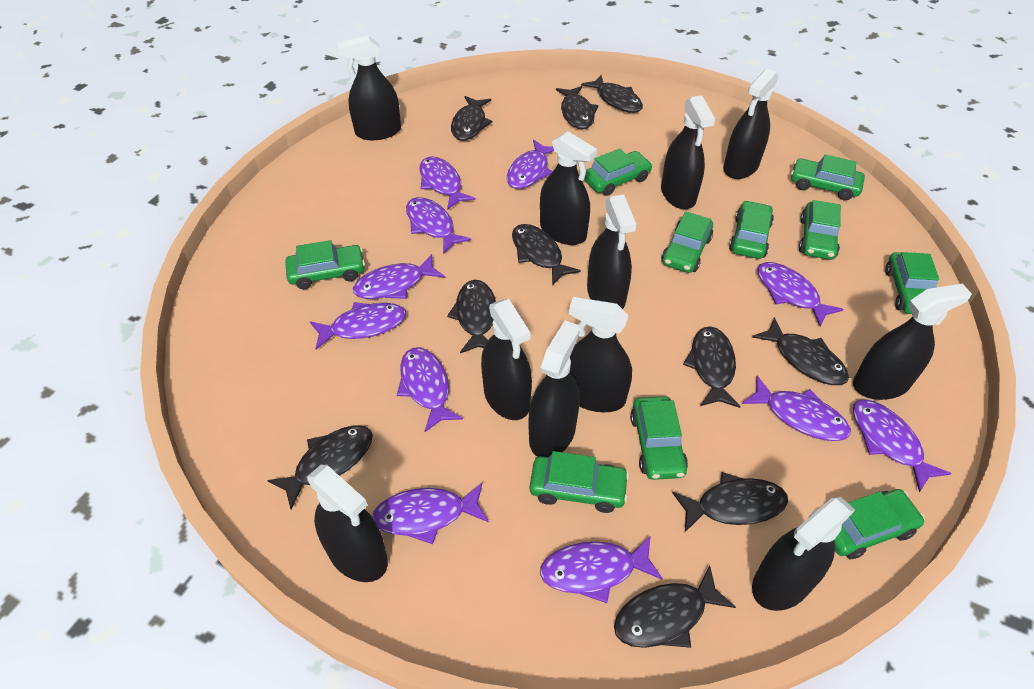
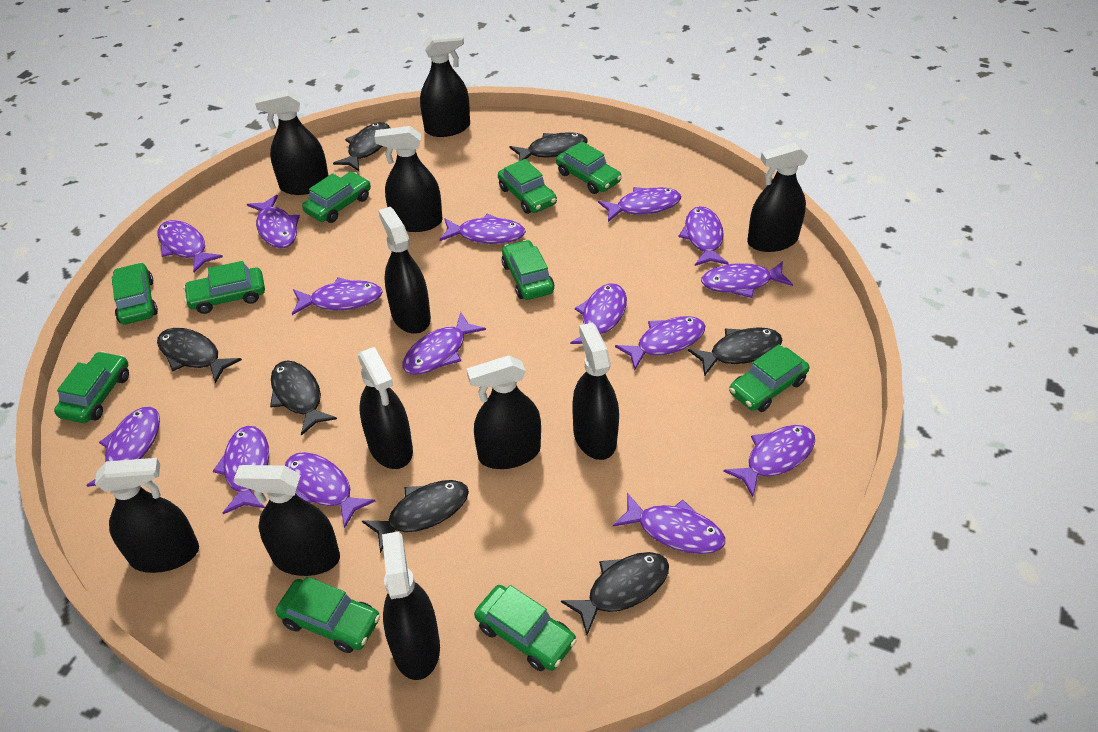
black fish: 10 -> 7
purple fish: 11 -> 15

